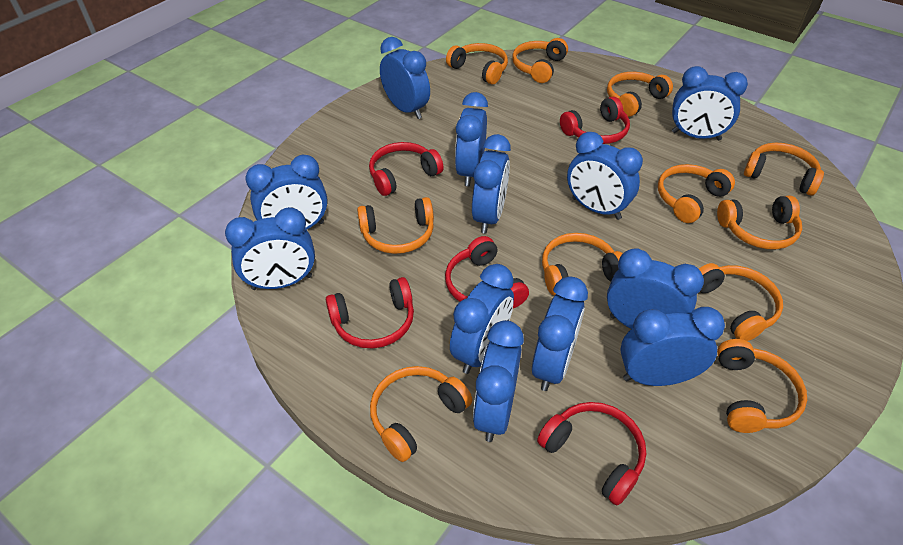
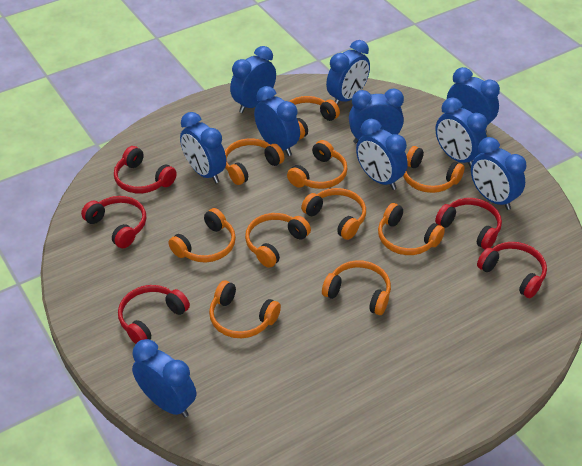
blue clock: 12 -> 10
orange headphones: 11 -> 10

